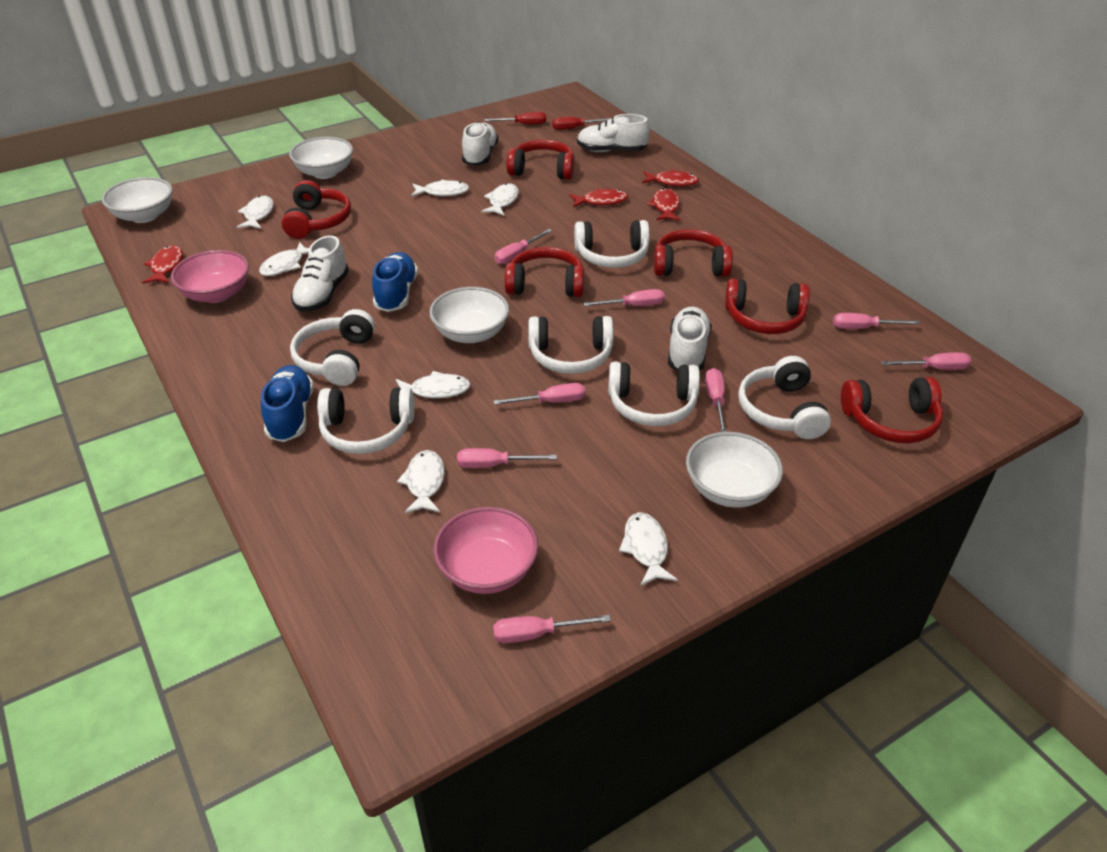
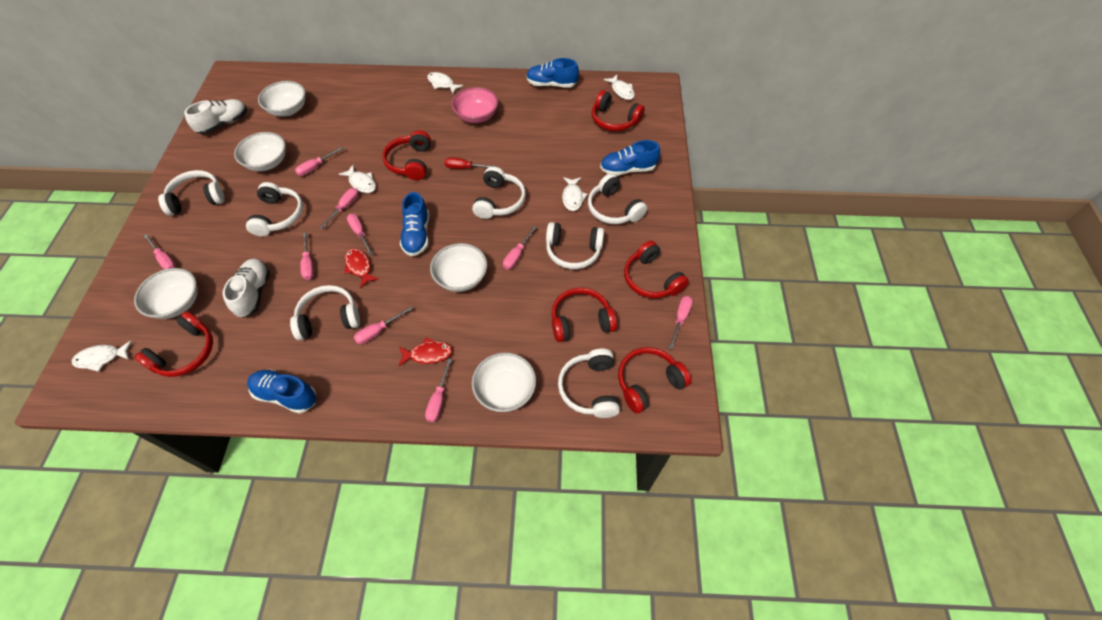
blue shoe: 2 -> 4
pink bowl: 2 -> 1
pink screwdriver: 8 -> 9
red fish: 4 -> 2
red screwdriver: 2 -> 1
white bowl: 4 -> 5
white fish: 7 -> 5
white headphones: 6 -> 7
white shoe: 4 -> 2

